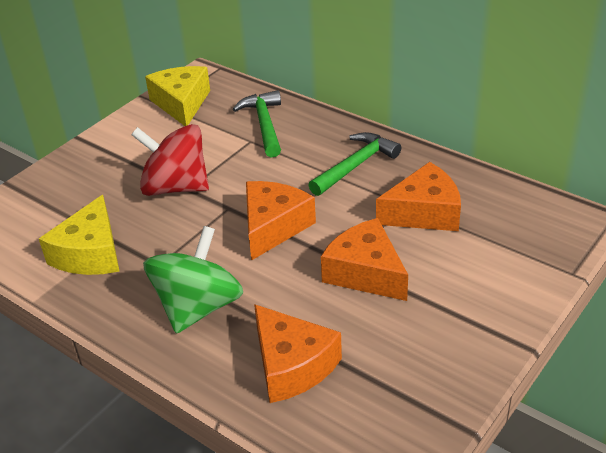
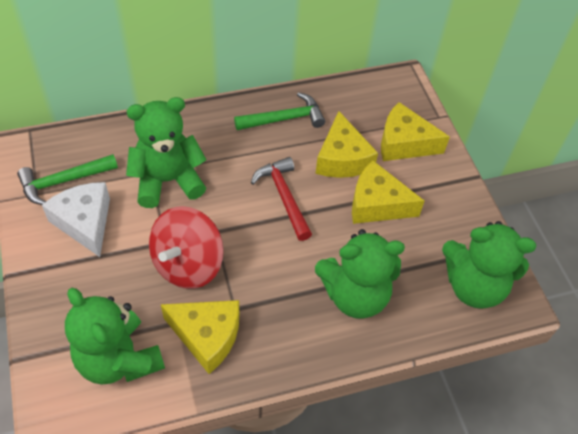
green spinning top: 1 -> 0
green teddy bear: 0 -> 4
orange cheese: 4 -> 0
red hammer: 0 -> 1
white cheese: 0 -> 1
yellow cheese: 2 -> 4

